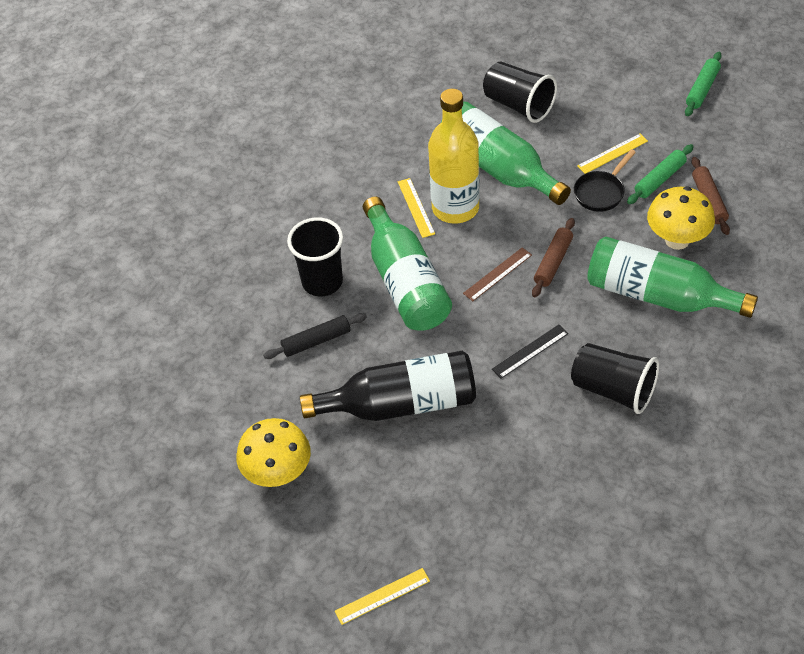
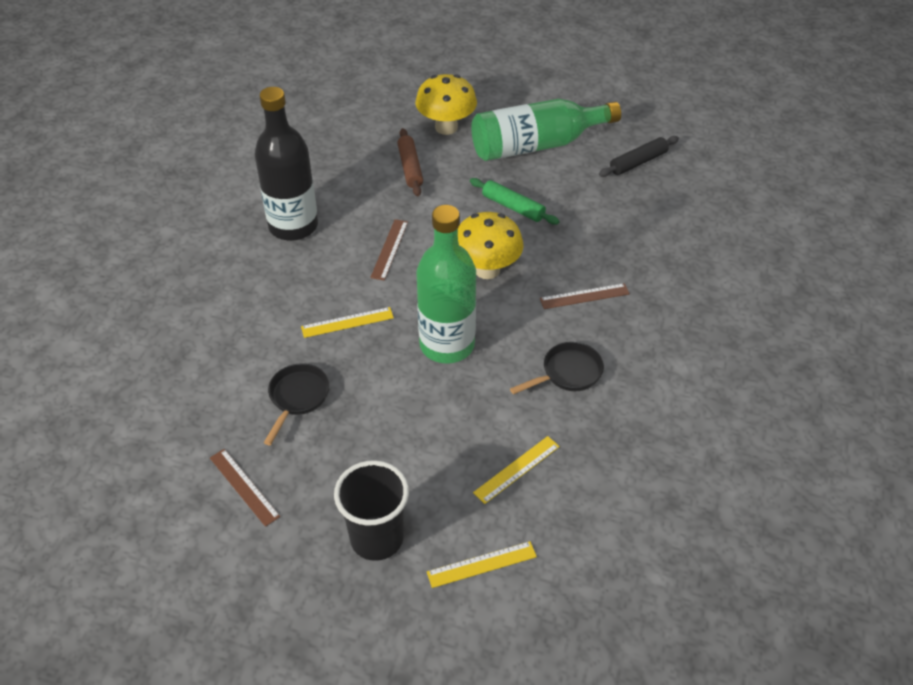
black cup: 3 -> 1
black pan: 1 -> 2
black ruler: 1 -> 0
brown rolling pin: 2 -> 1
brown ruler: 1 -> 3
green bottle: 3 -> 2
green rolling pin: 2 -> 1
yellow bottle: 1 -> 0

